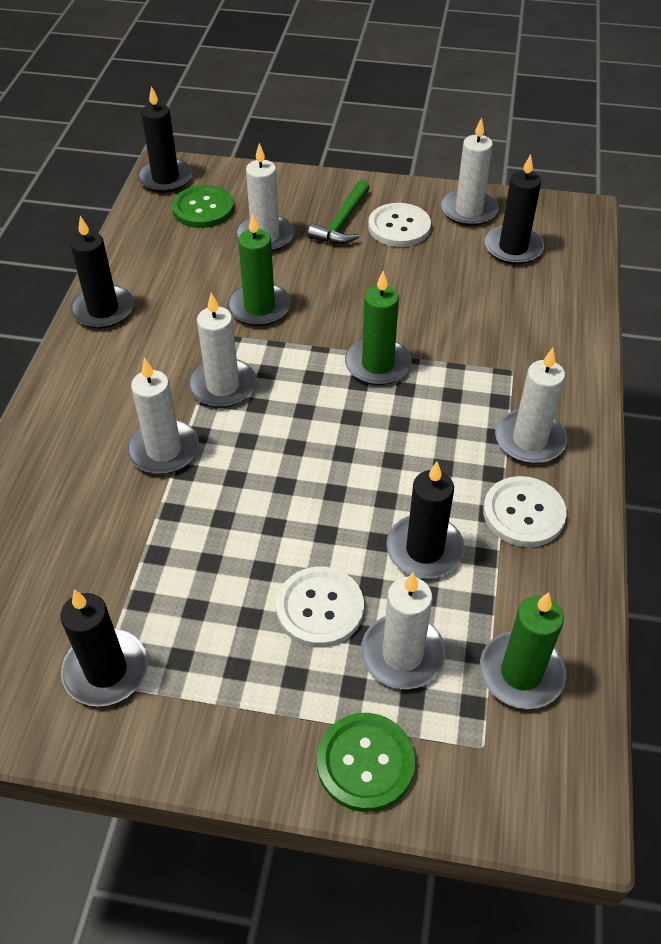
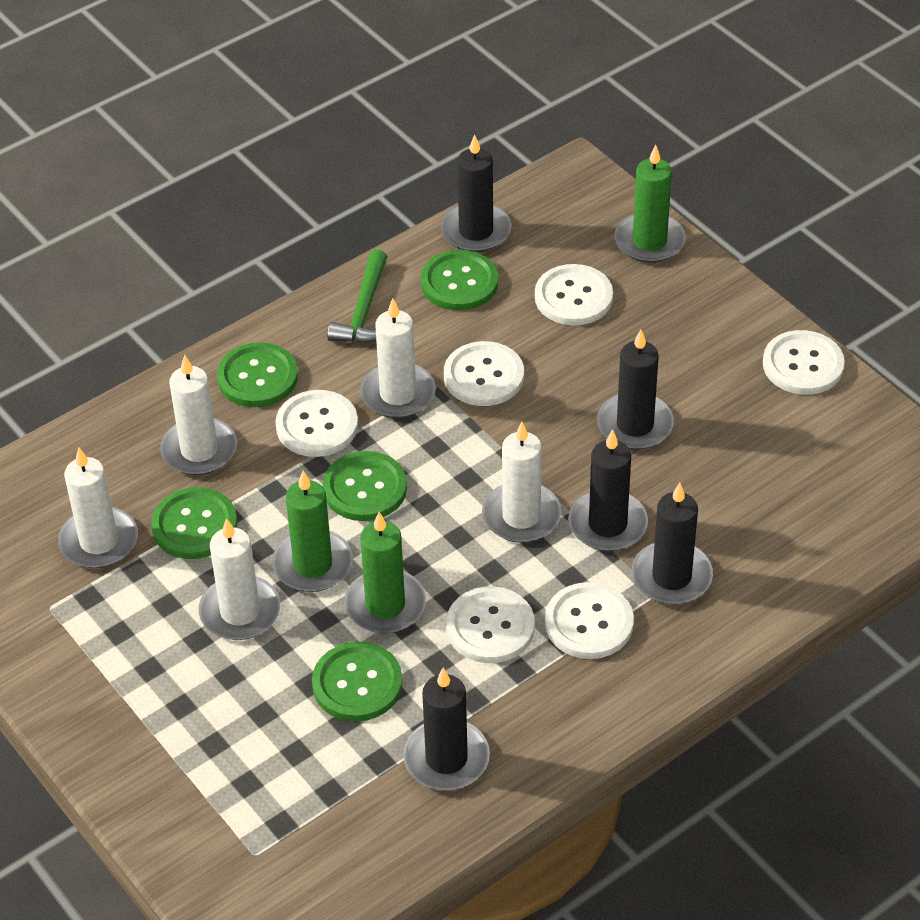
green button: 2 -> 5
white button: 3 -> 6
white candle: 6 -> 5

